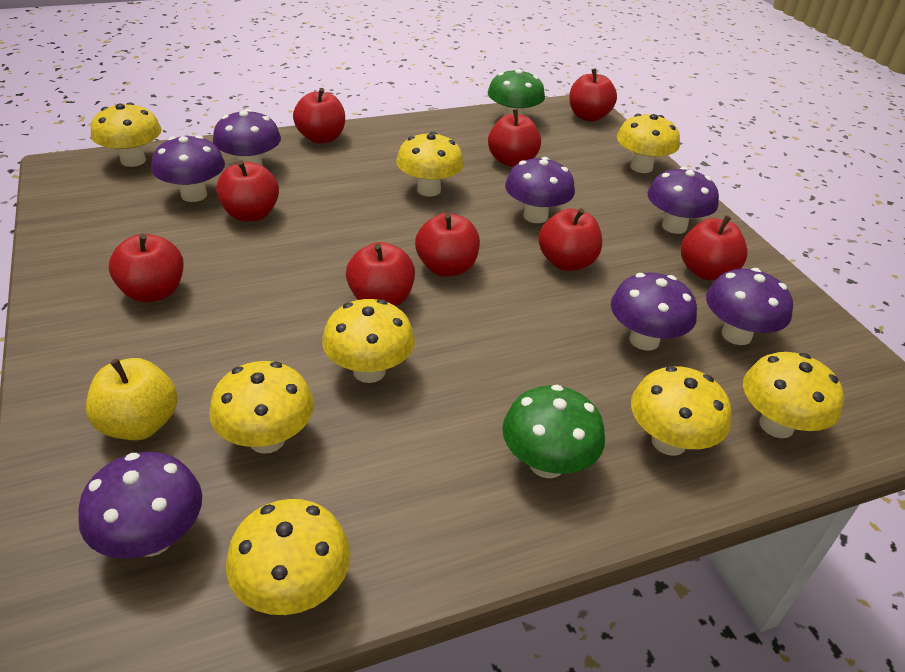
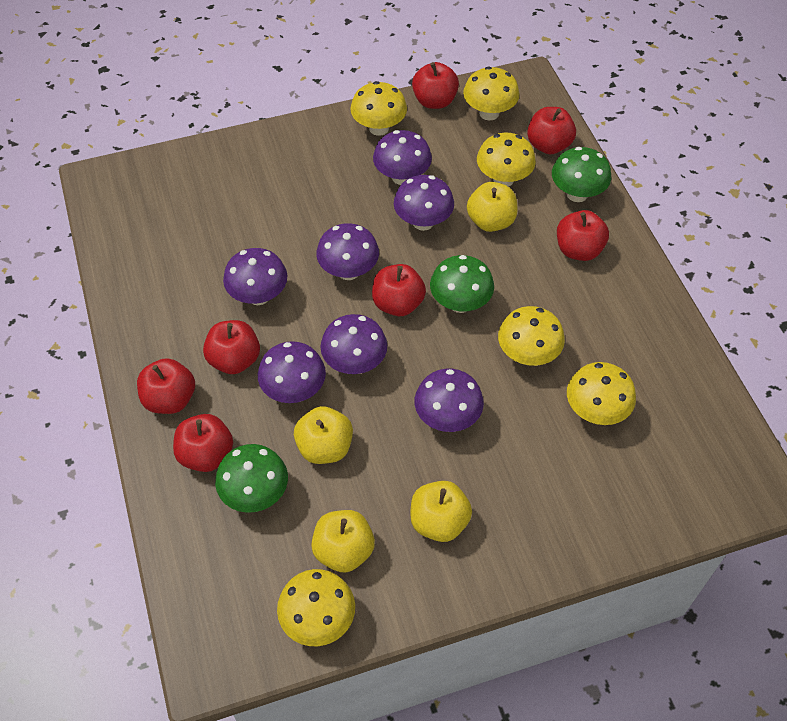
green mushroom: 2 -> 3
red apple: 9 -> 7
yellow apple: 1 -> 4
yellow mushroom: 8 -> 6

